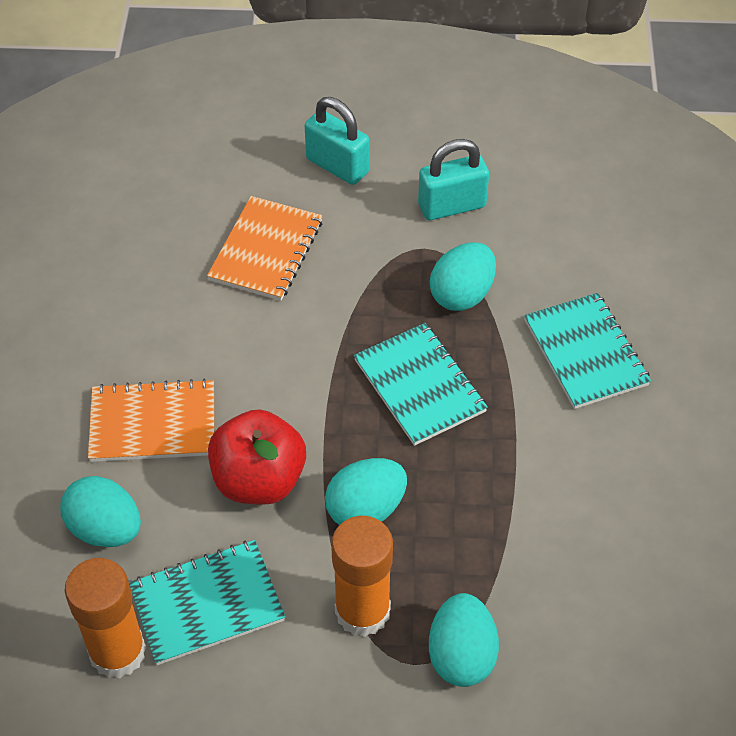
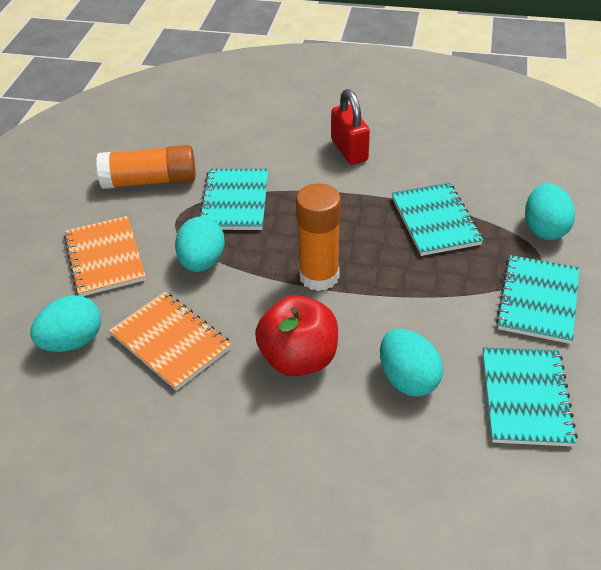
red padlock: 0 -> 1
turquoise notebook: 3 -> 4
turquoise padlock: 2 -> 0

